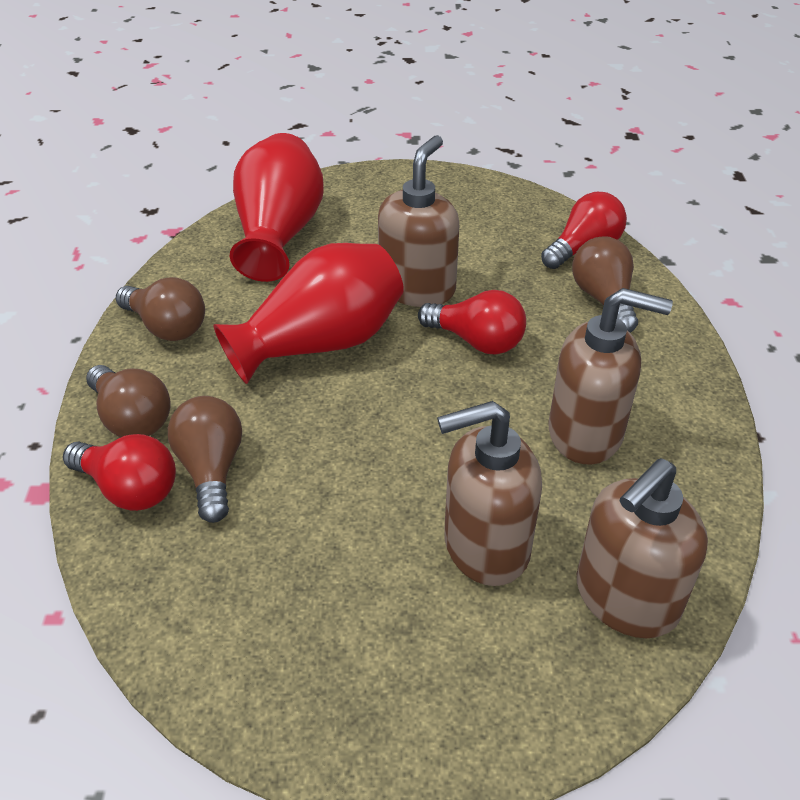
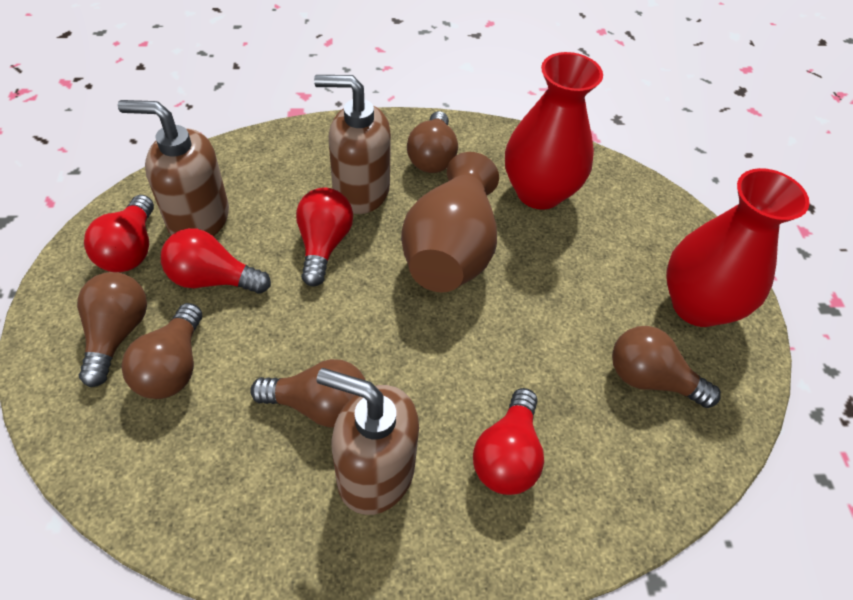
brown light bulb: 4 -> 5
brown soap dispenser: 4 -> 3
brown vase: 0 -> 1
red light bulb: 3 -> 4

